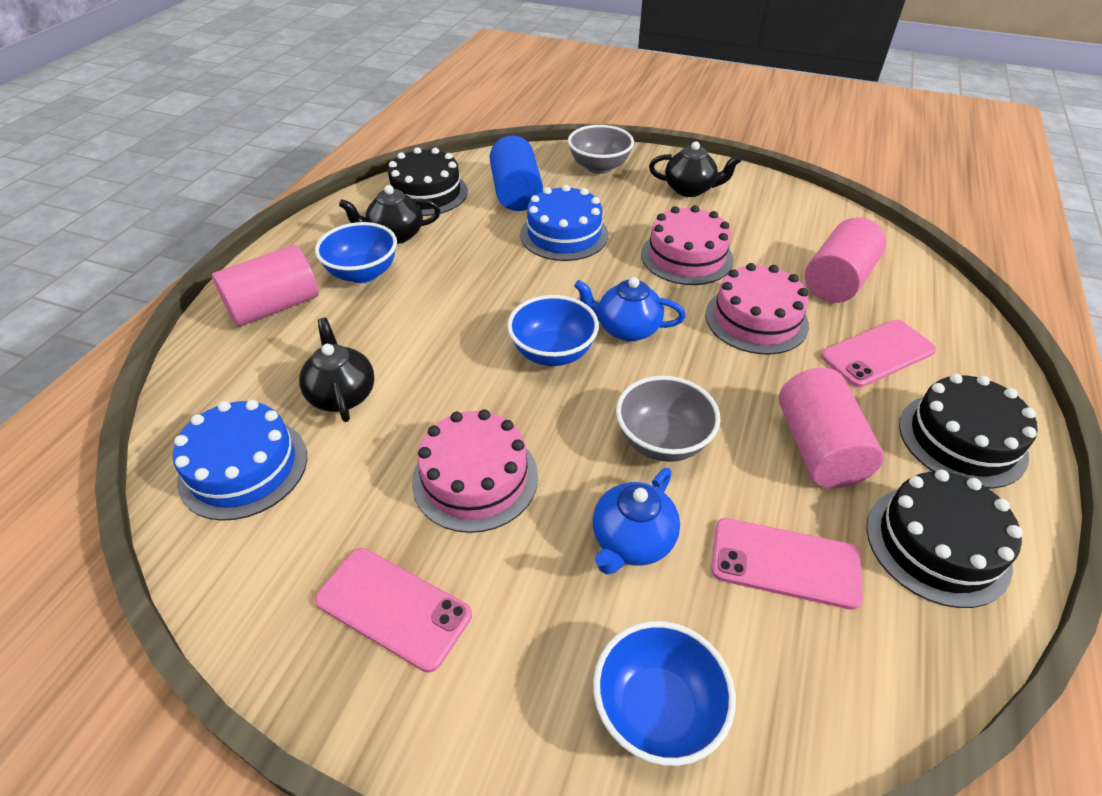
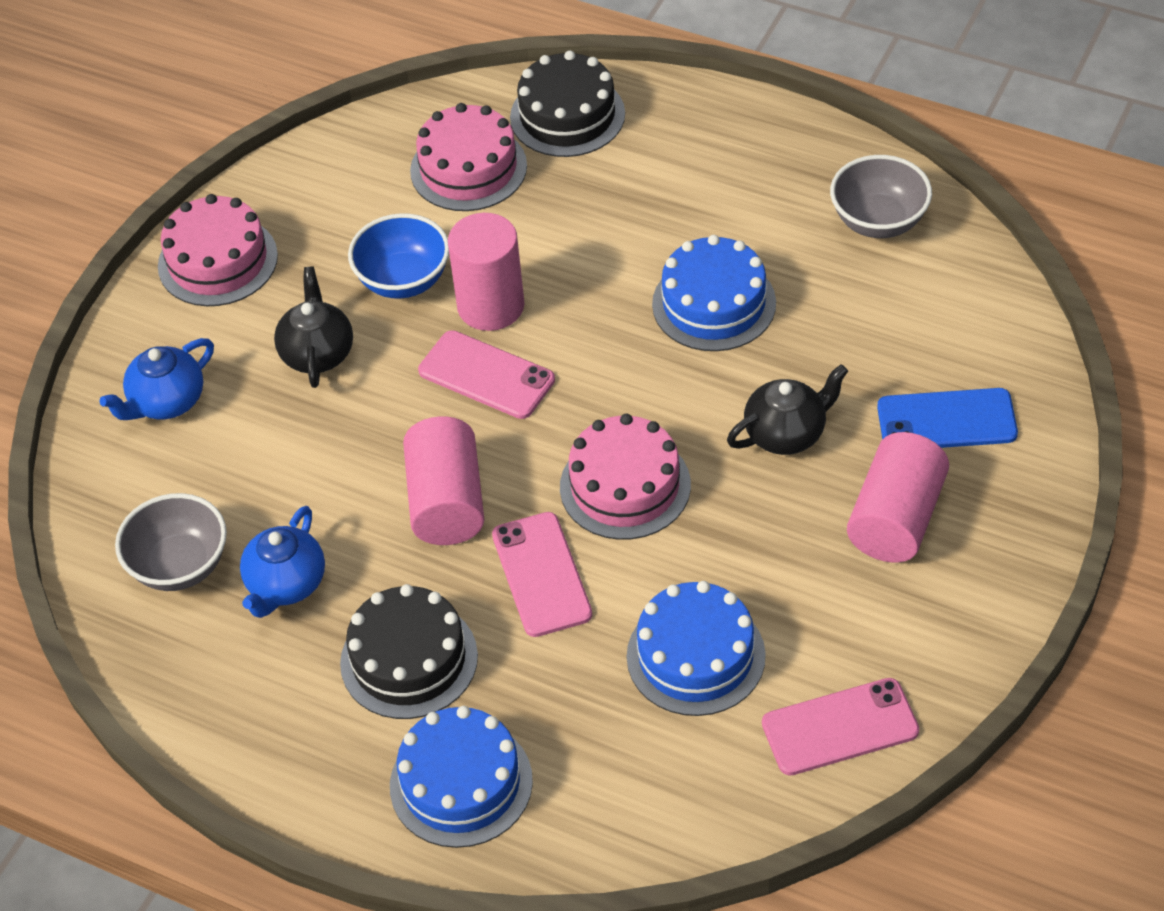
black cake: 3 -> 2
black teapot: 3 -> 2
blue bowl: 3 -> 1
blue cake: 2 -> 3
blue cylinder: 1 -> 0
blue phone: 0 -> 1

